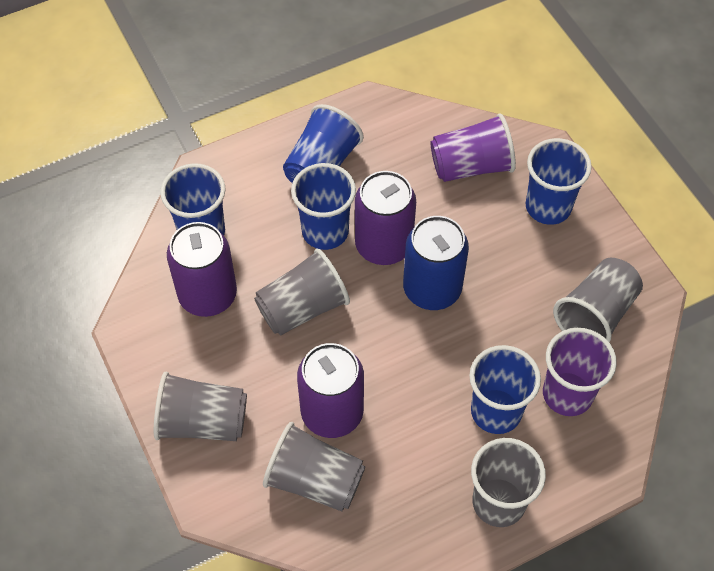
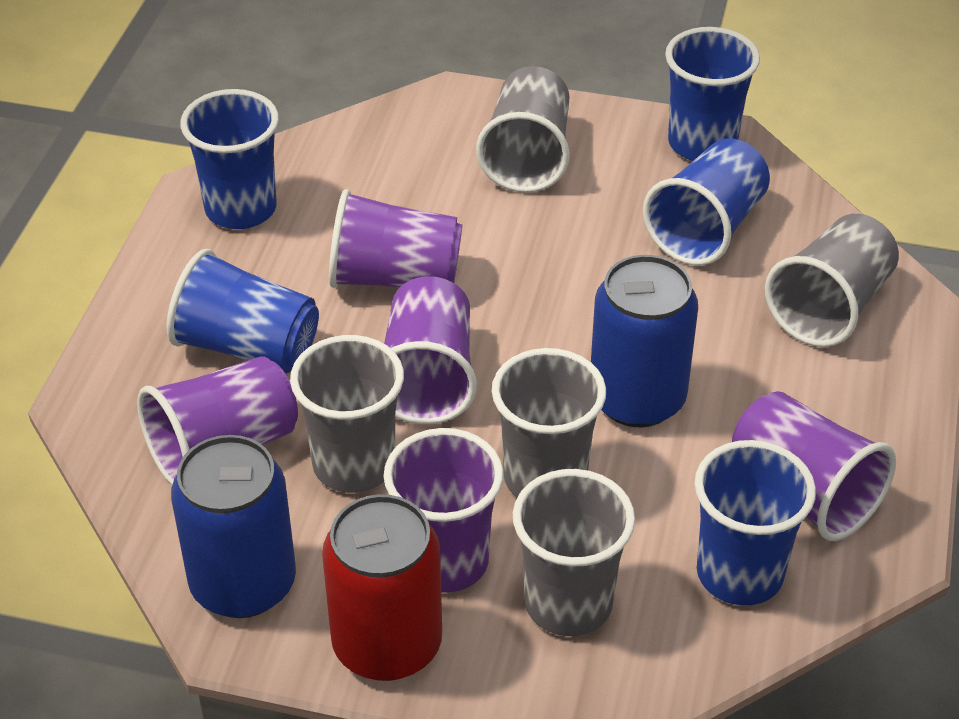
blue can: 1 -> 2
purple can: 3 -> 0
purple cup: 2 -> 5
red can: 0 -> 1

